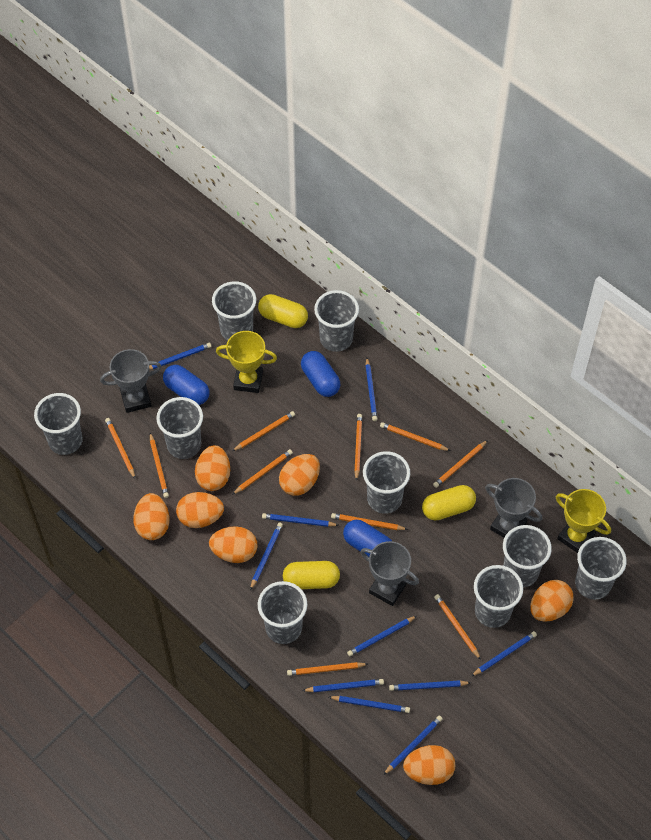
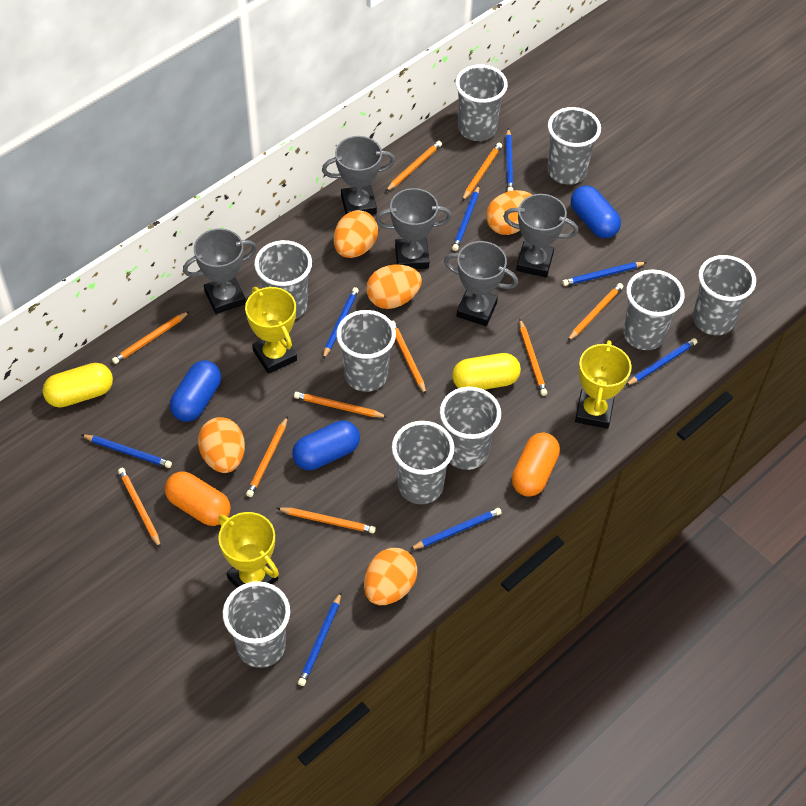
blue pencil: 10 -> 8
grey trophy: 3 -> 5
orange capsule: 0 -> 2
orange egg: 7 -> 5
yellow capsule: 3 -> 2
yellow trophy: 2 -> 3

